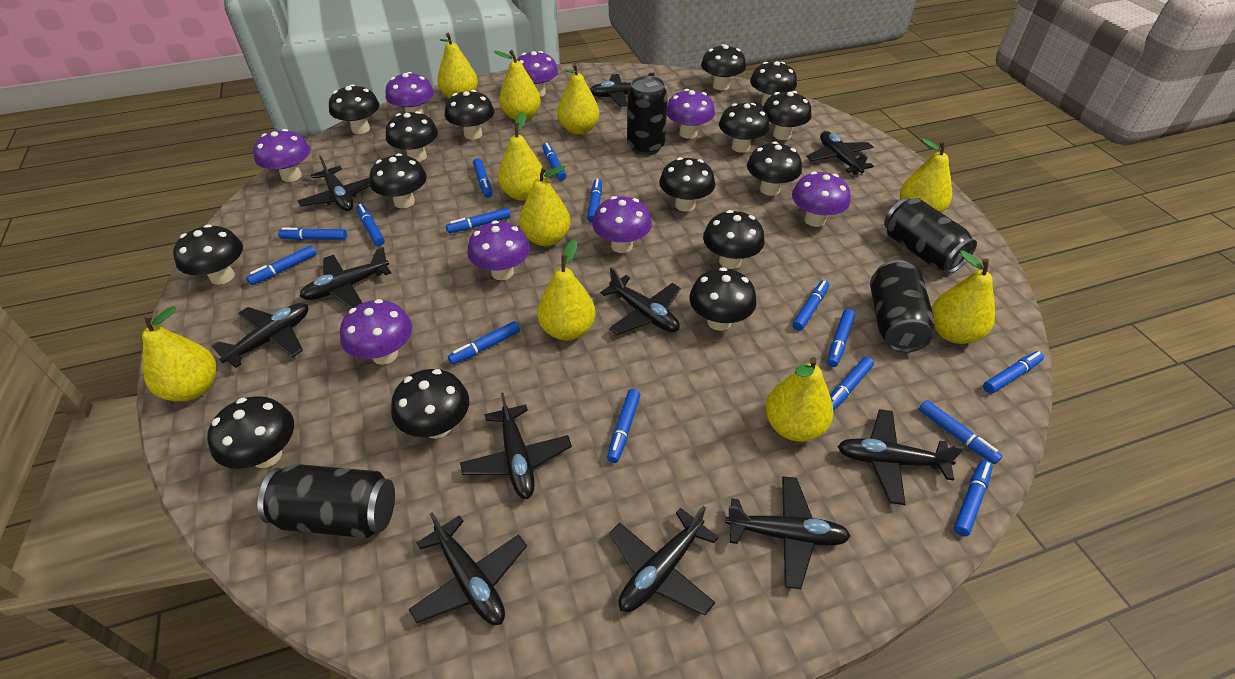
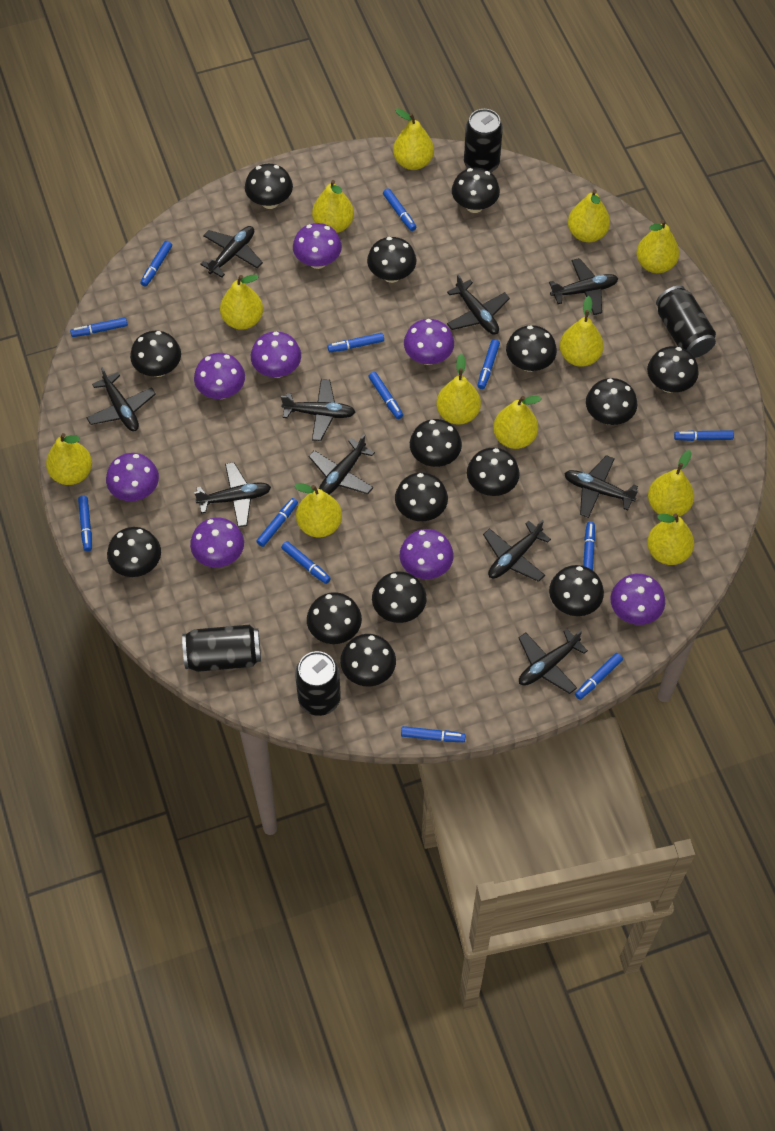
black plane: 11 -> 10
blue marker: 15 -> 13
yellow pear: 10 -> 12

